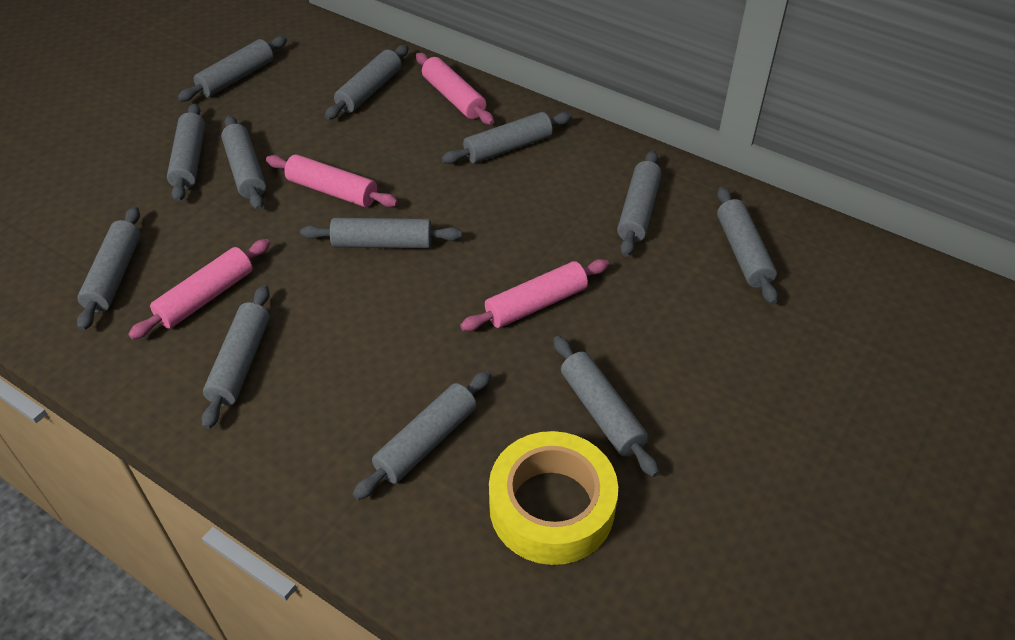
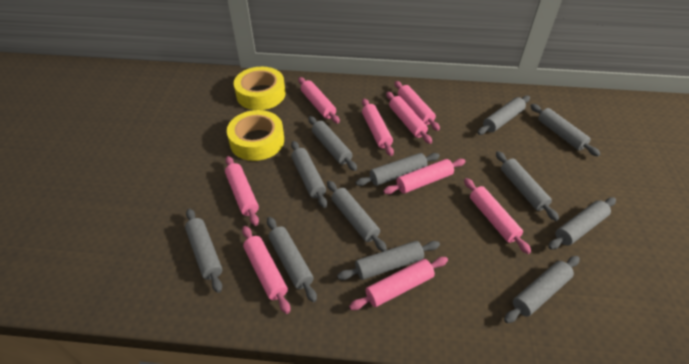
pink rolling pin: 4 -> 9
yellow tape: 1 -> 2

